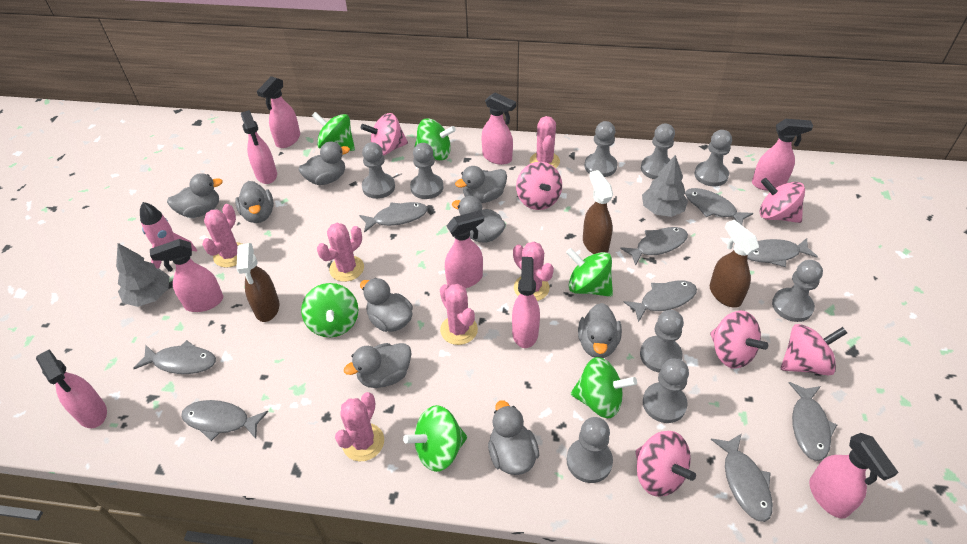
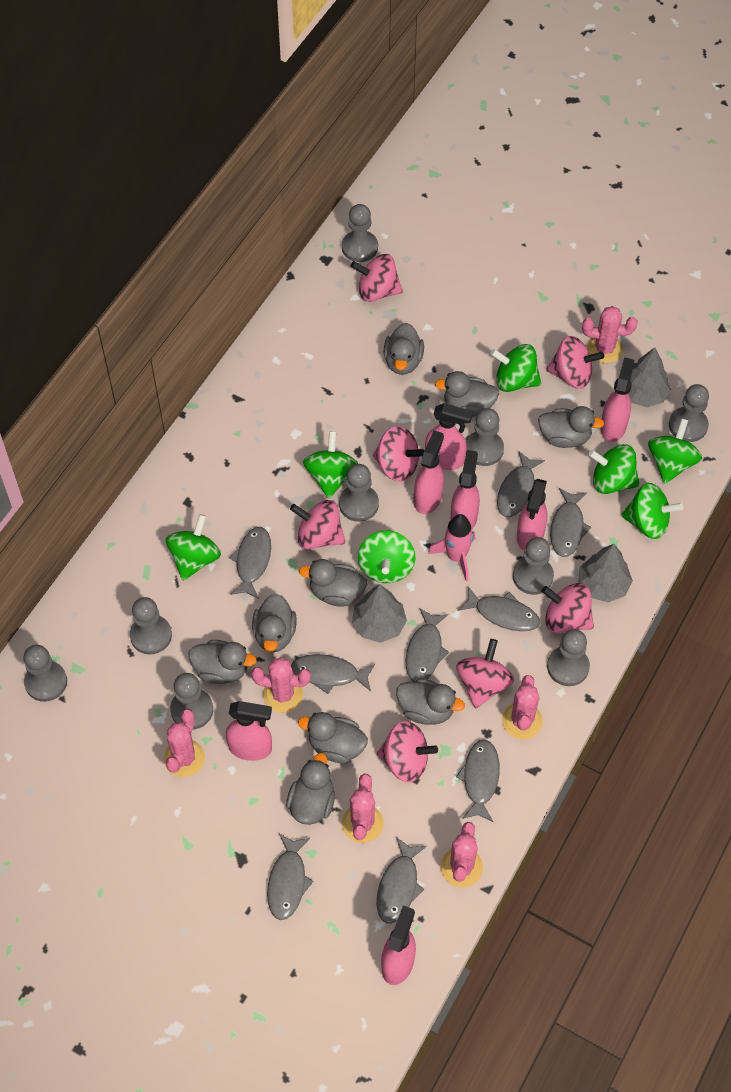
brown spray bottle: 3 -> 0
green spinning top: 6 -> 7
grey tree: 2 -> 3
pink spinning top: 6 -> 7
pink spray bottle: 9 -> 7

